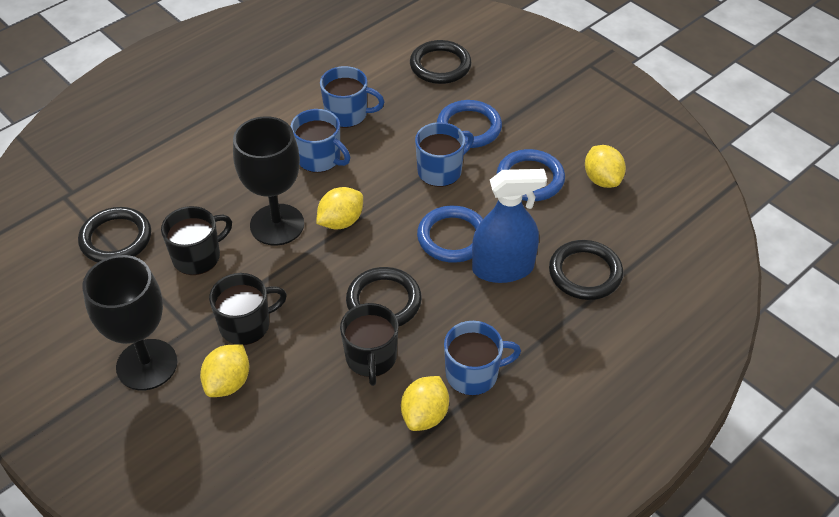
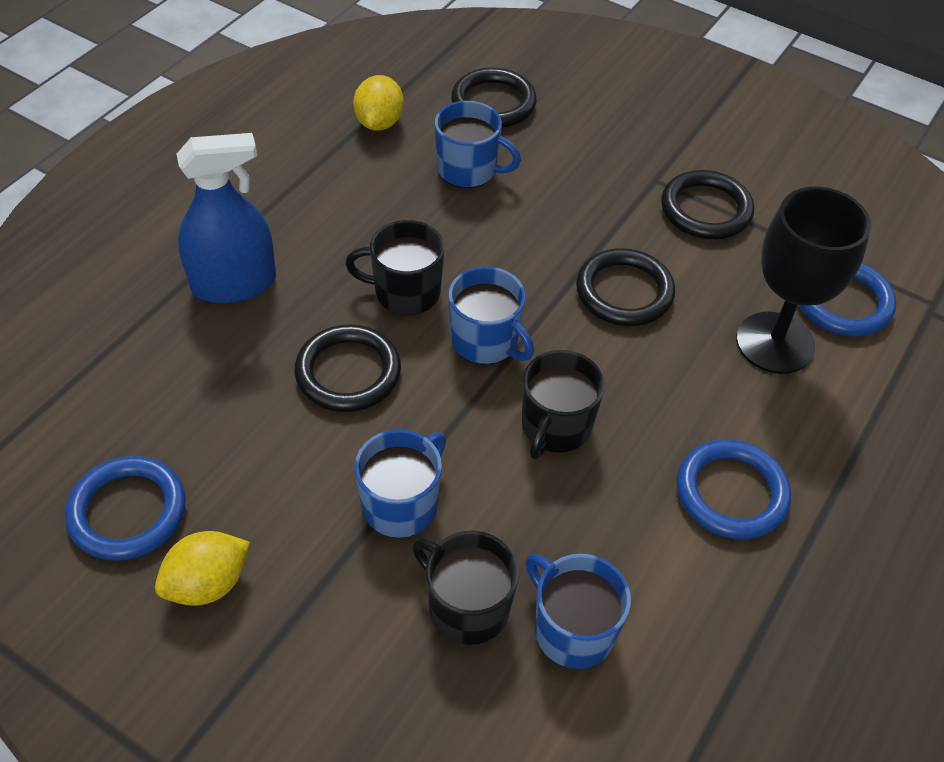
black goblet: 2 -> 1
yellow lemon: 4 -> 2

